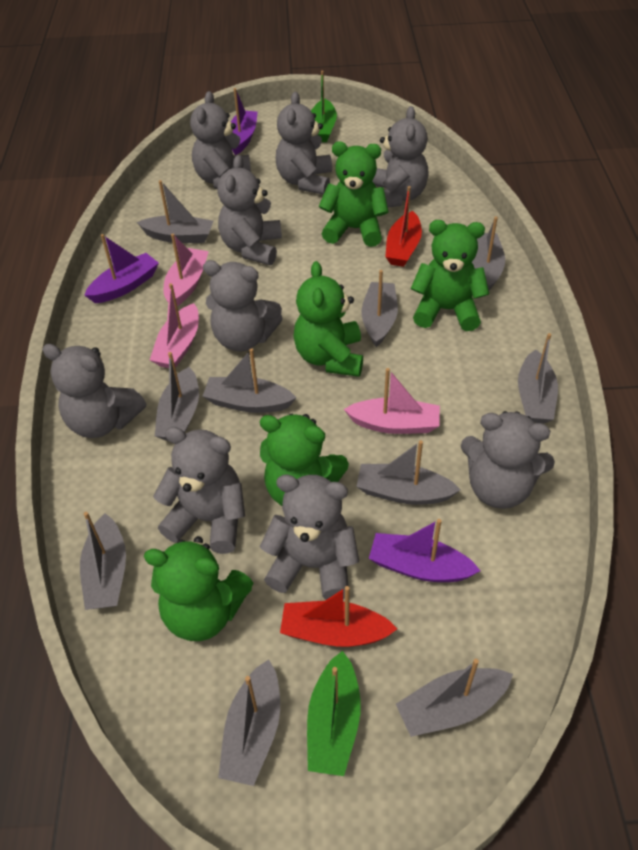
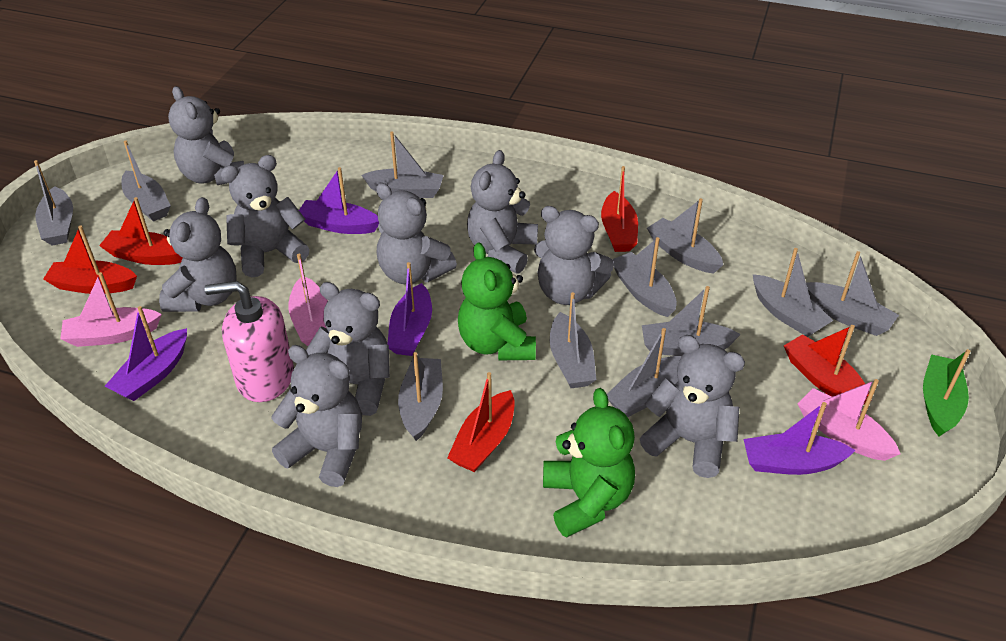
green boat: 2 -> 1
green teddy bear: 5 -> 2
grey boat: 10 -> 11
pink soap dispenser: 0 -> 1
purple boat: 3 -> 4
red boat: 2 -> 5

